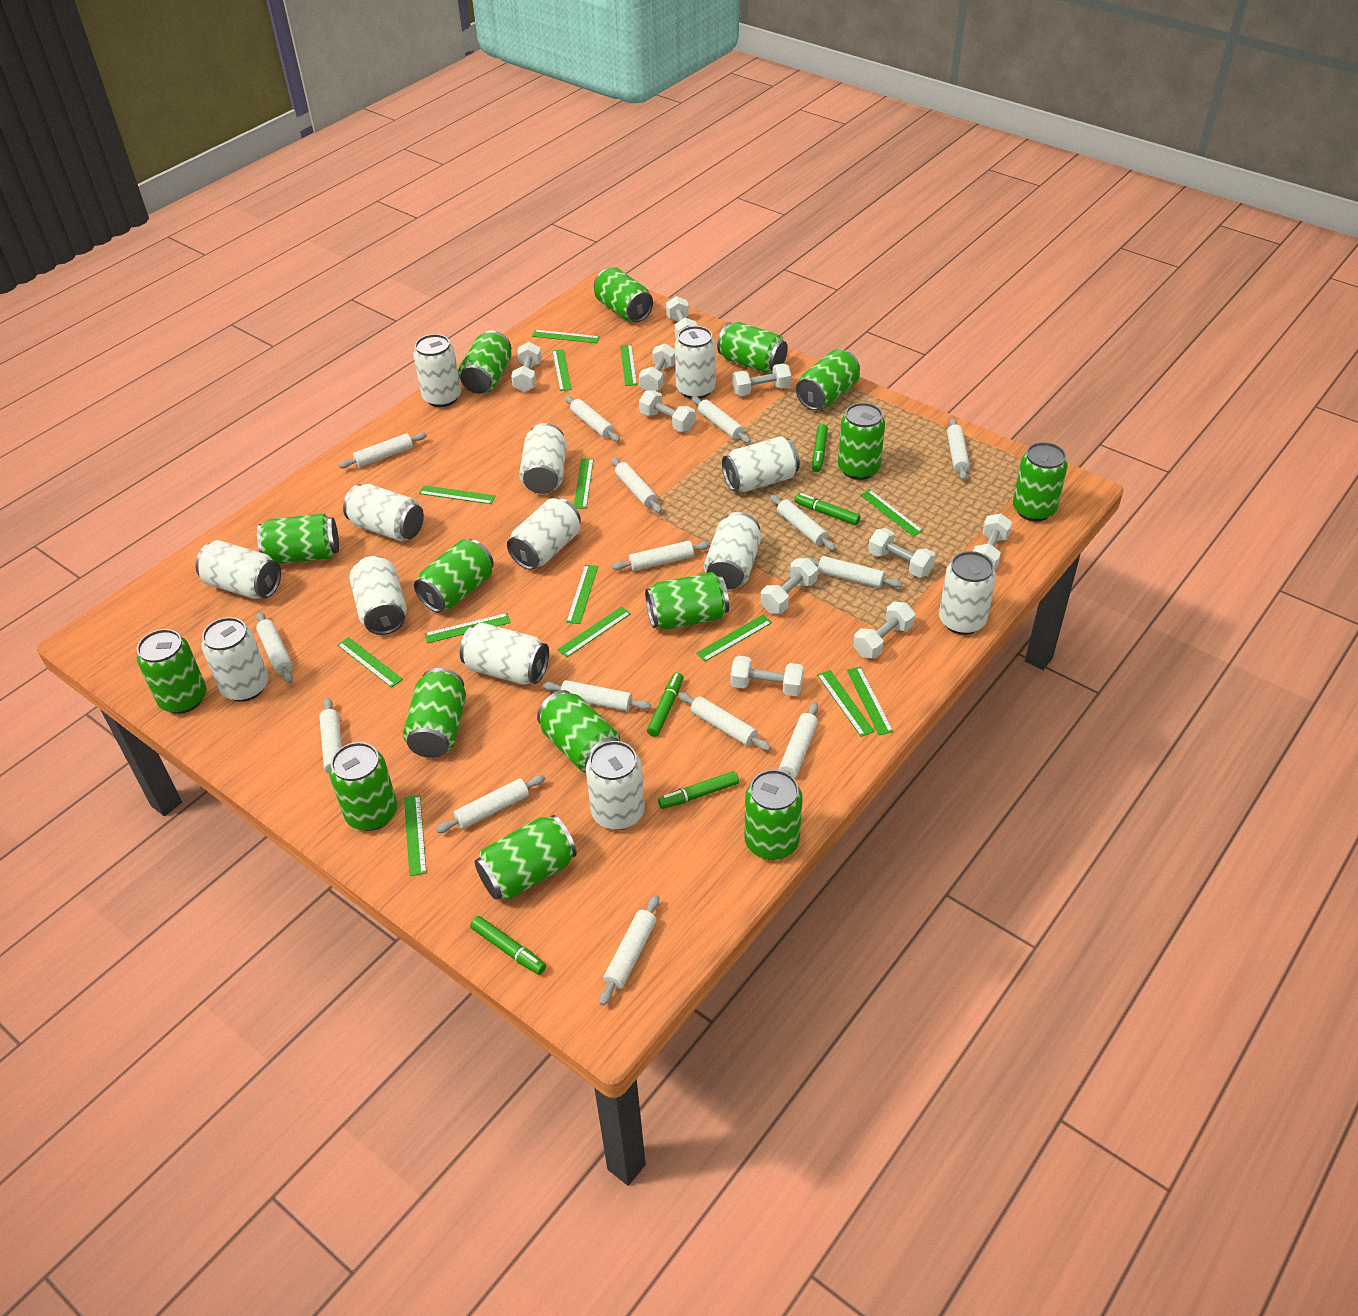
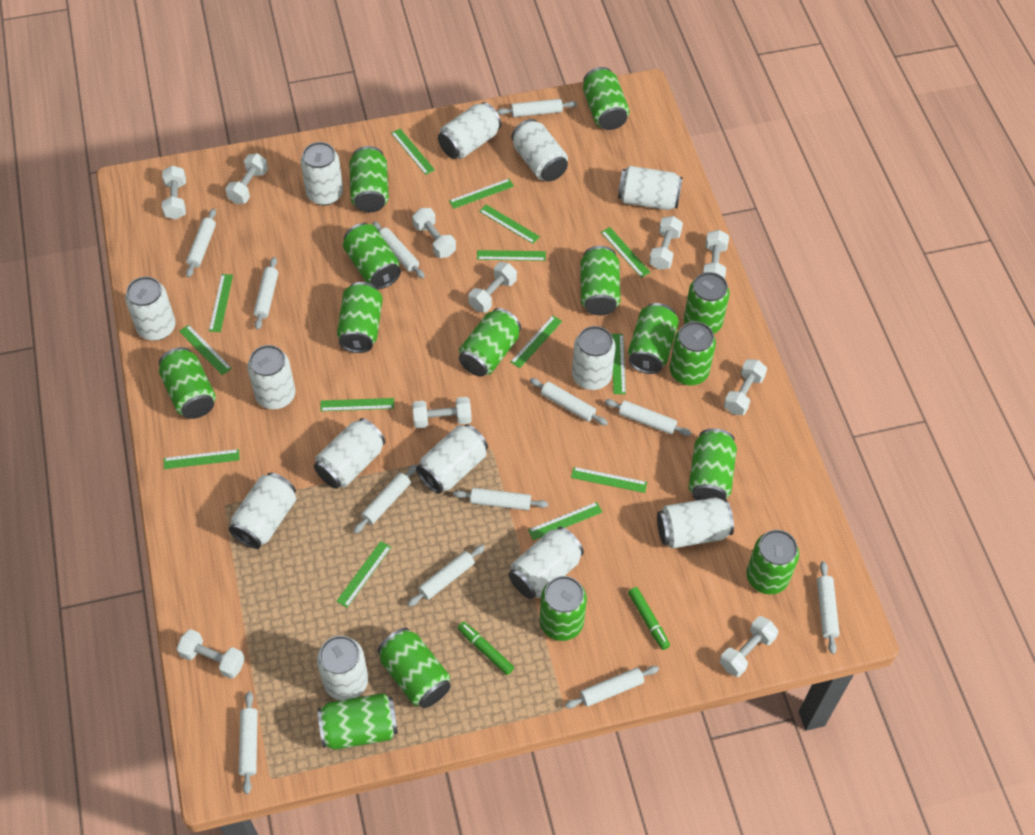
green marker: 5 -> 2
white rolling pin: 15 -> 12

